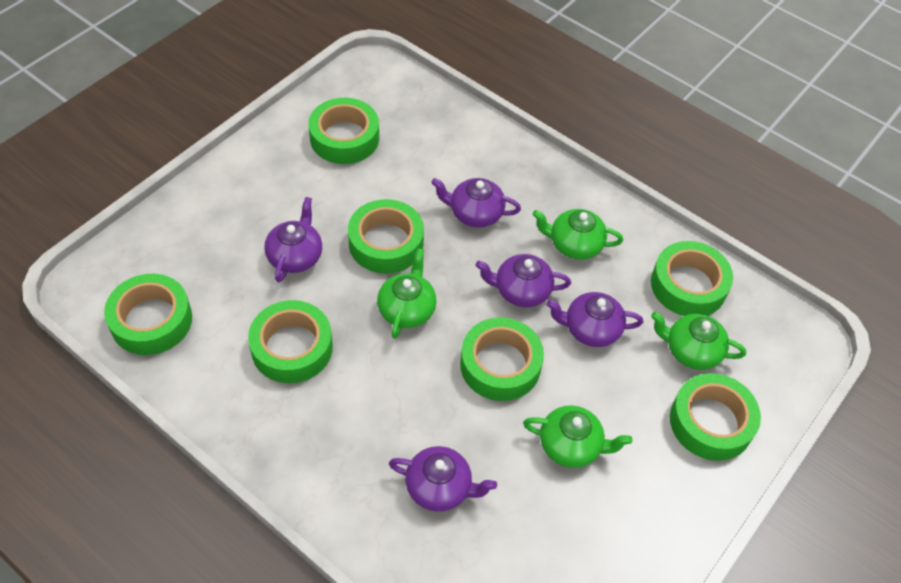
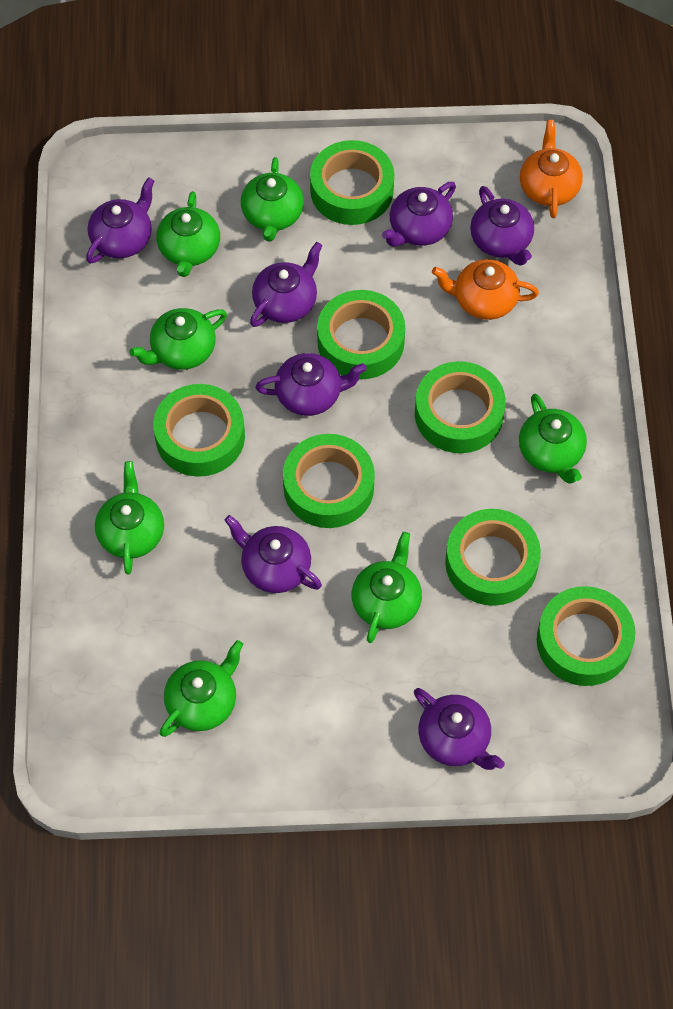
green teapot: 4 -> 7
orange teapot: 0 -> 2
purple teapot: 5 -> 7

